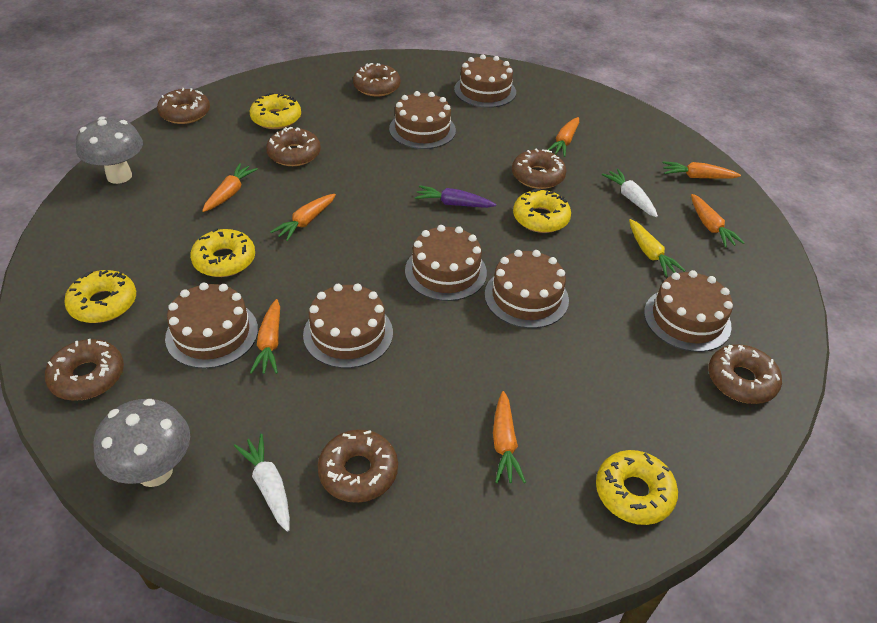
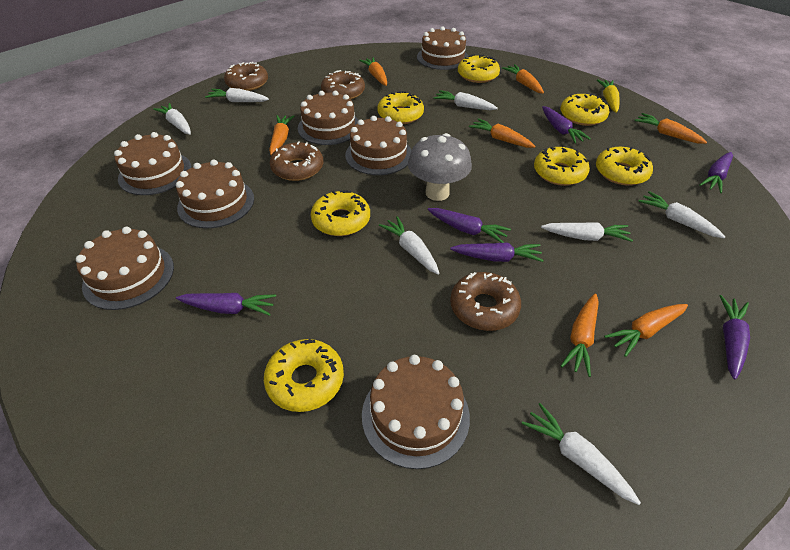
brown donut: 7 -> 4
grey mushroom: 2 -> 1
purple carrot: 1 -> 6
white carrot: 2 -> 7
yellow donut: 5 -> 7

